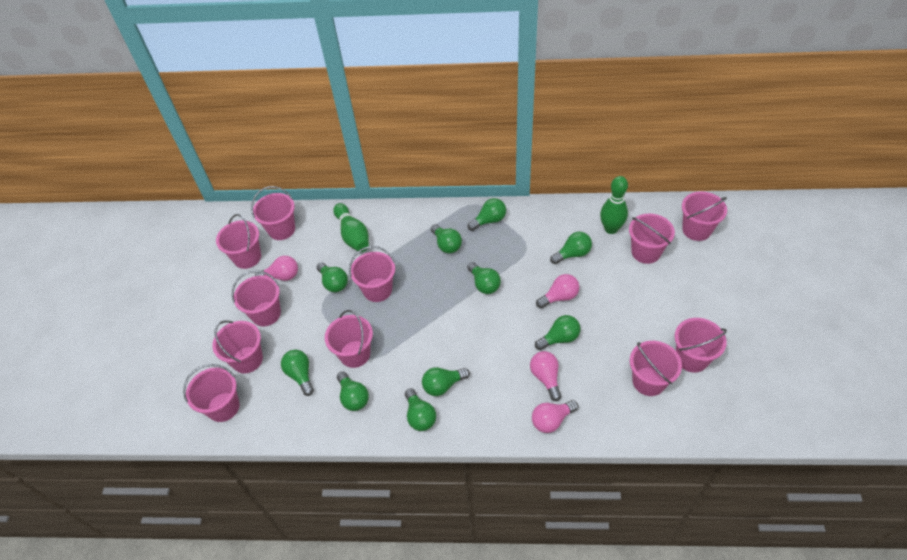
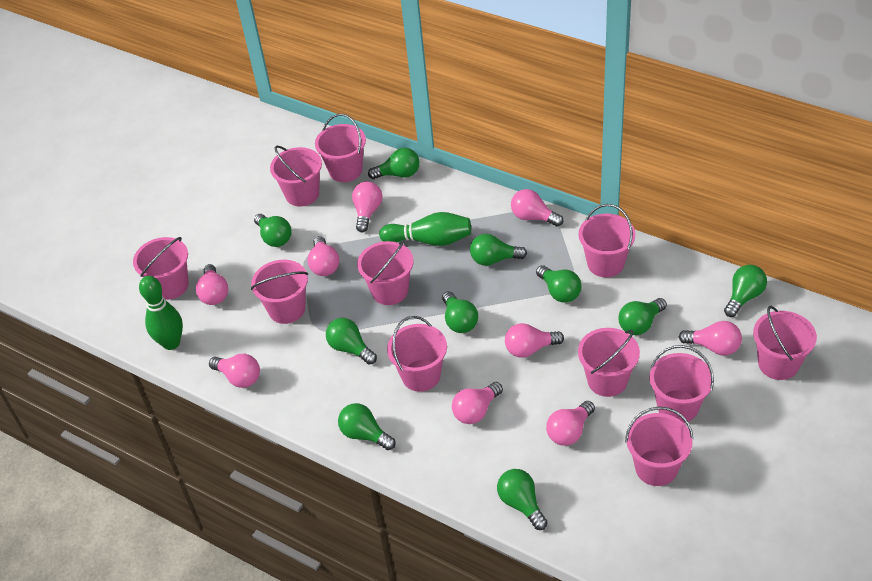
pink light bulb: 4 -> 9

